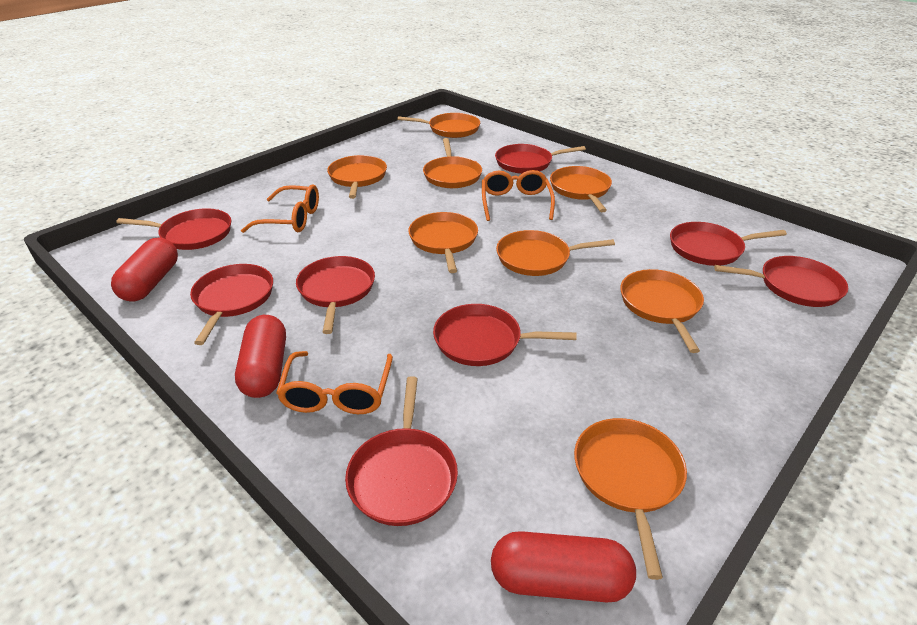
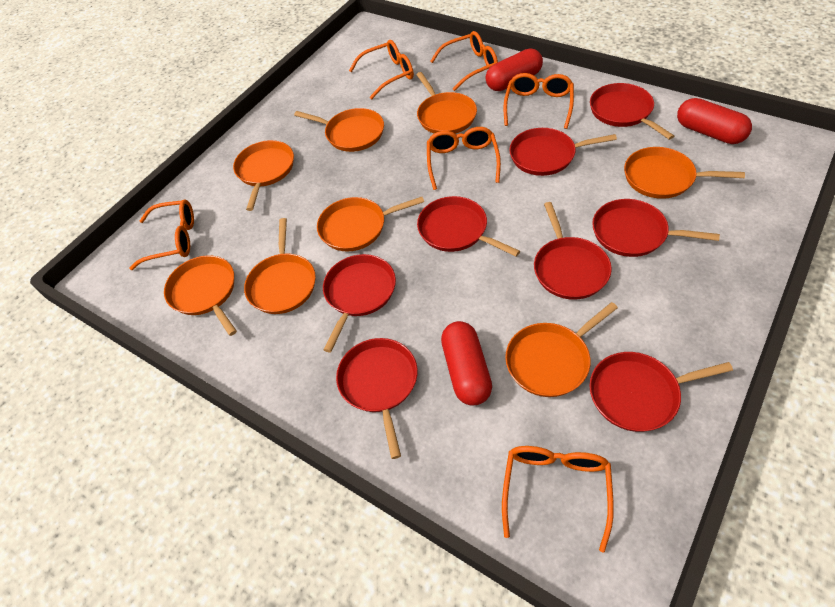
orange glasses: 3 -> 6

